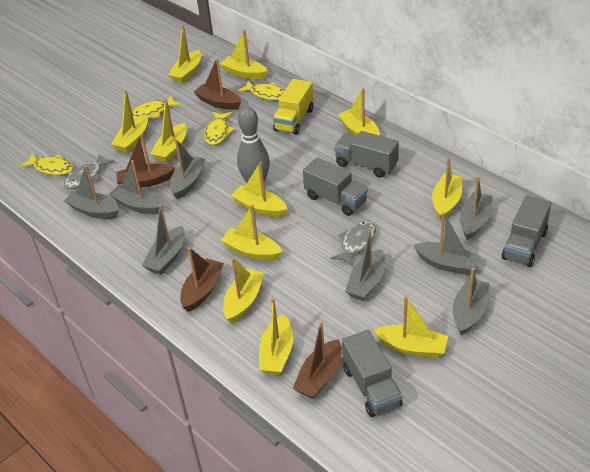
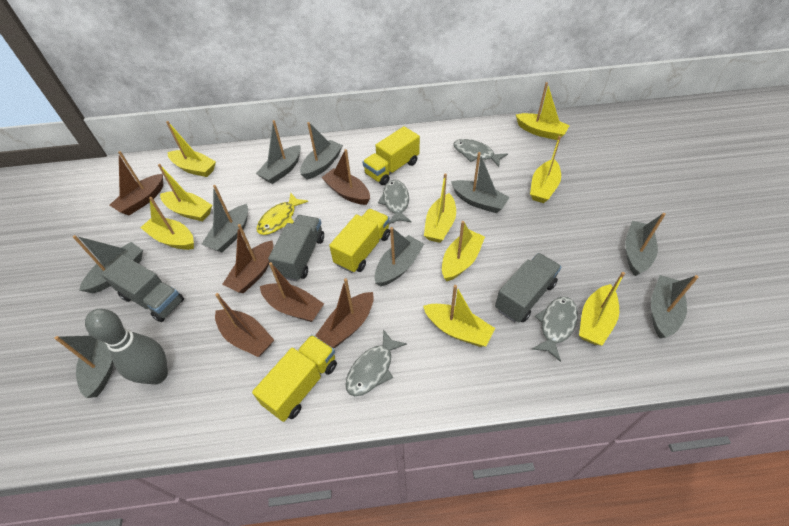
brown boat: 4 -> 6
grey boat: 8 -> 9
grey fish: 2 -> 4
grey truck: 4 -> 3
yellow boat: 11 -> 9
yellow fish: 4 -> 1
yellow truck: 1 -> 3

